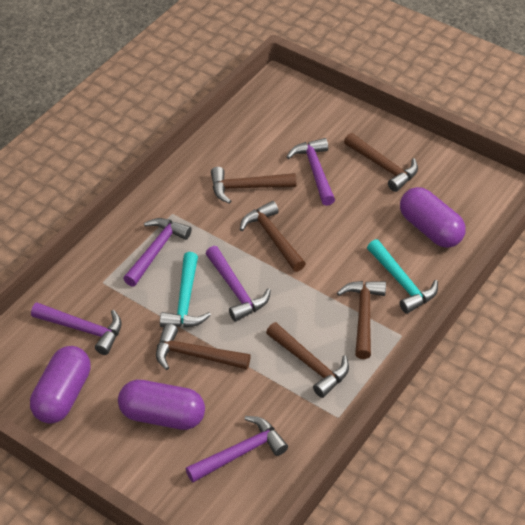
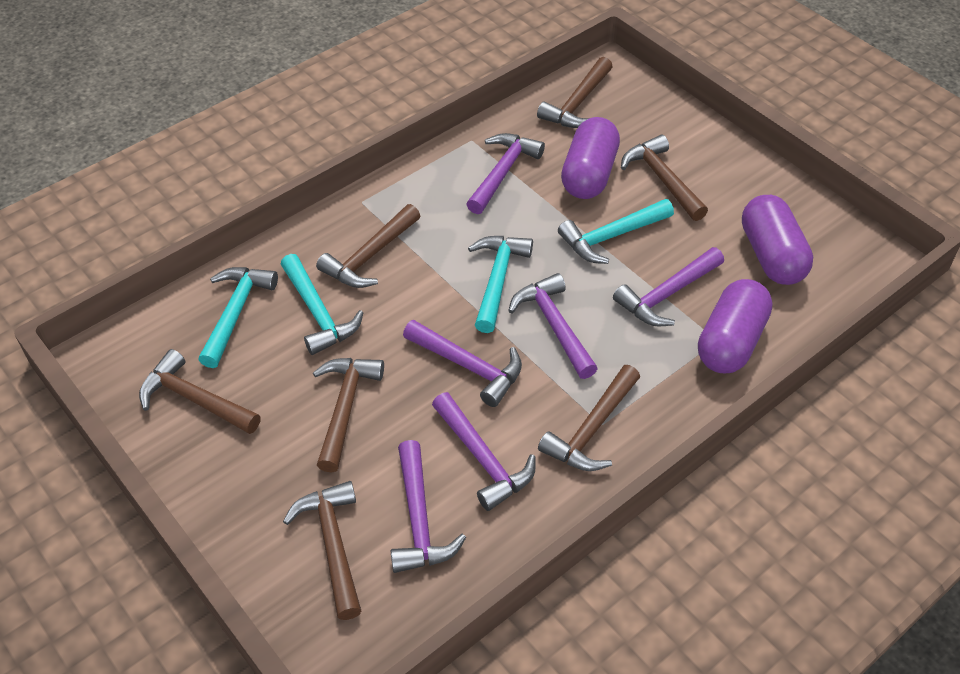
brown hammer: 6 -> 7
purple hammer: 5 -> 6
turquoise hammer: 2 -> 4

